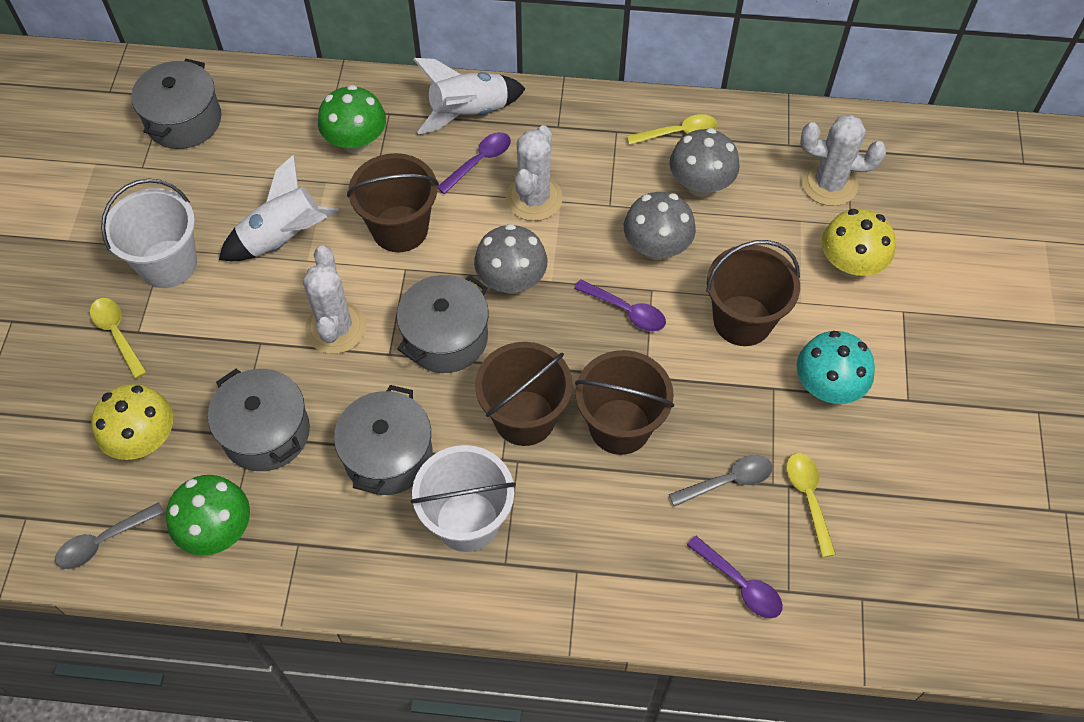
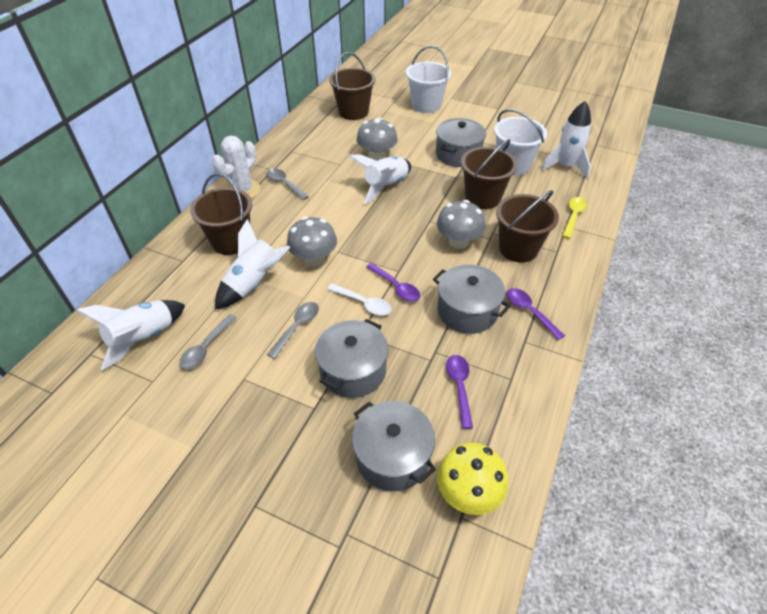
green mushroom: 2 -> 0
grey spoon: 2 -> 3
turquoise mushroom: 1 -> 0
white cactus: 3 -> 1
white rocket: 2 -> 4
white spoon: 0 -> 1
yellow mushroom: 2 -> 1
yellow spoon: 3 -> 1

